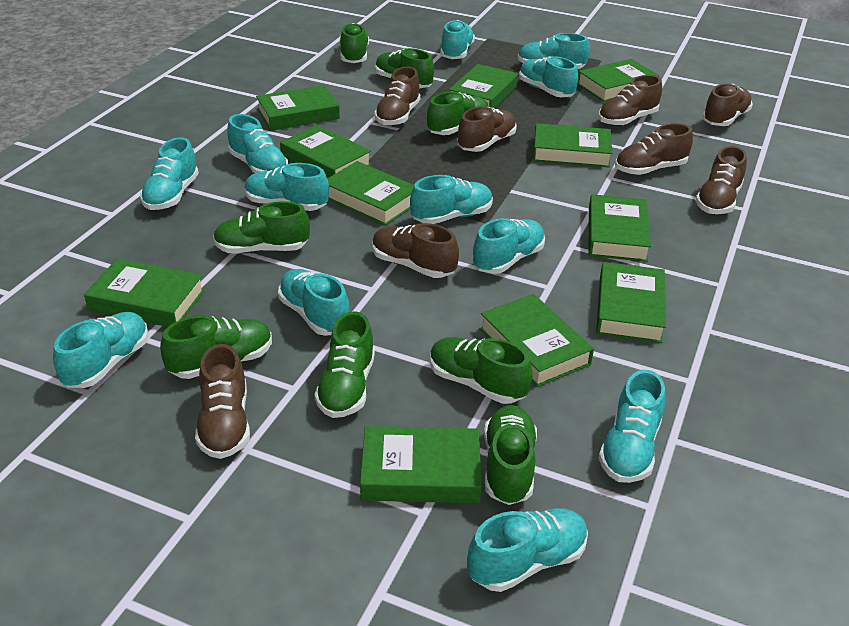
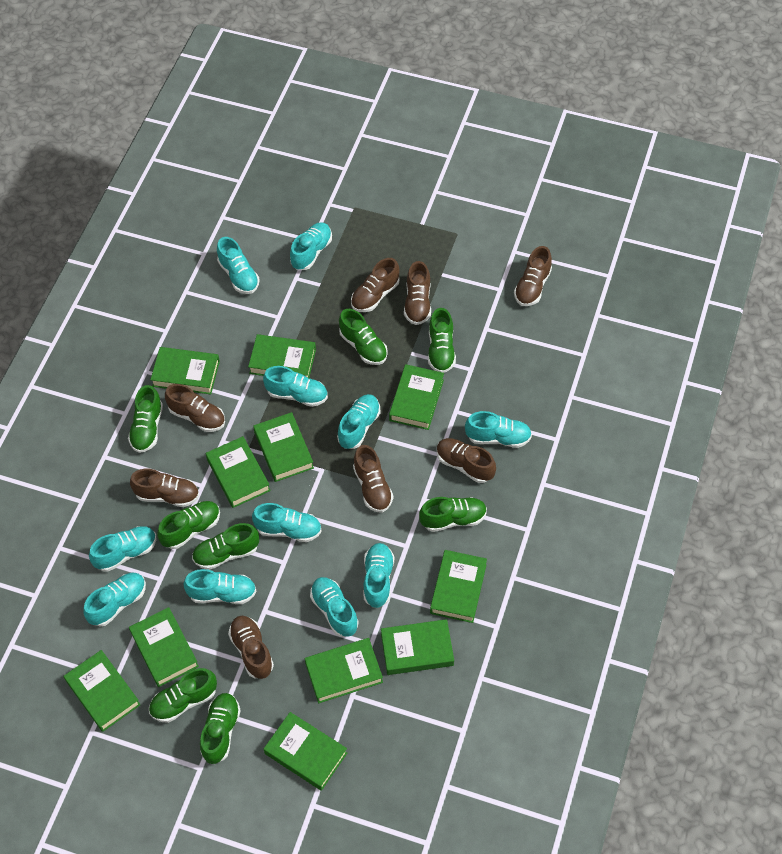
turquoise shoe: 12 -> 11

